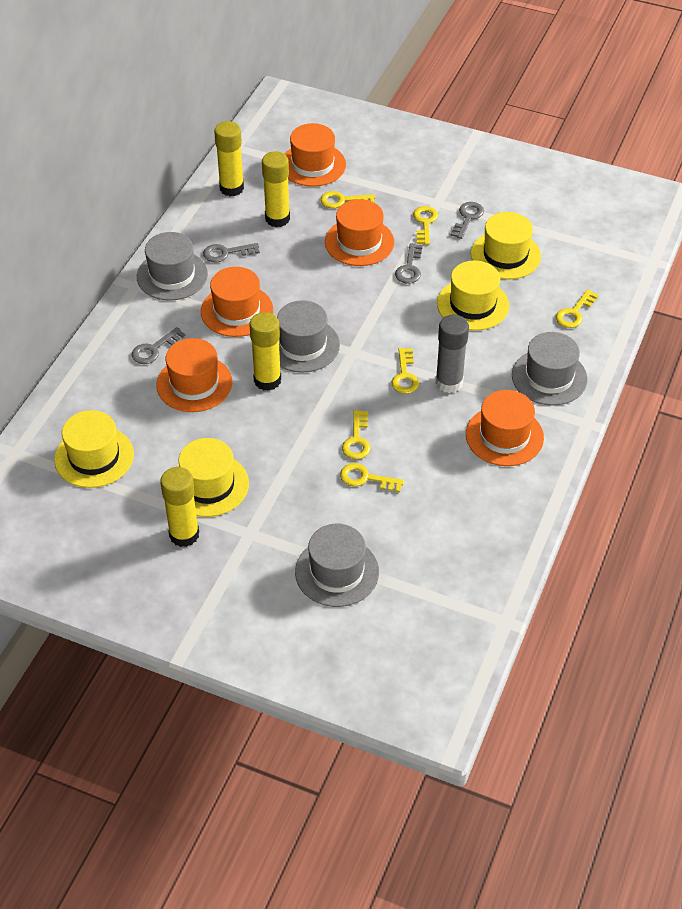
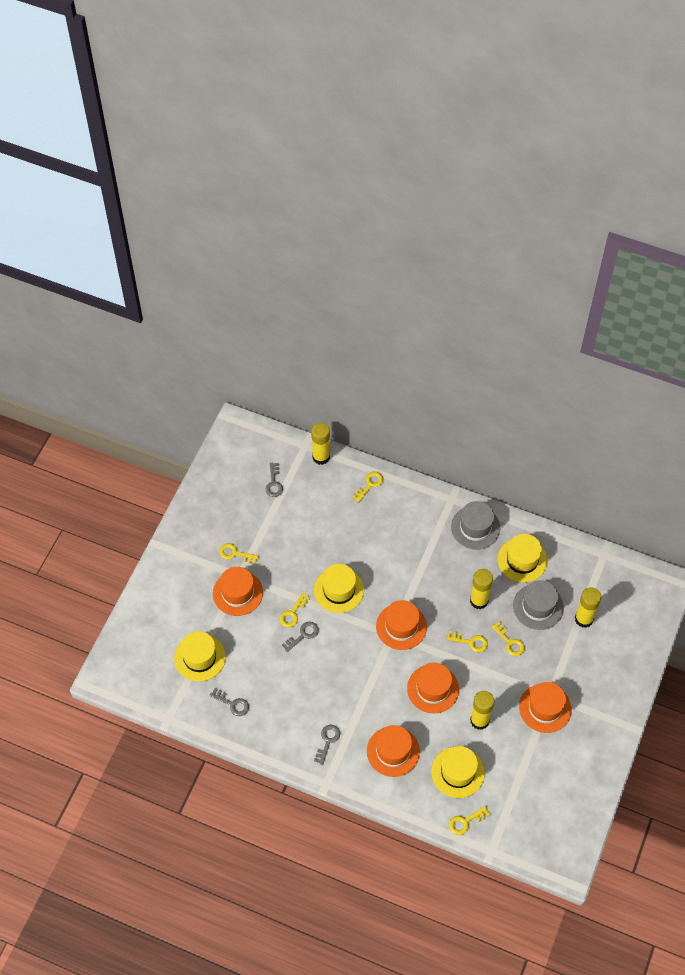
grey glue stick: 1 -> 0
grey hat: 4 -> 2

